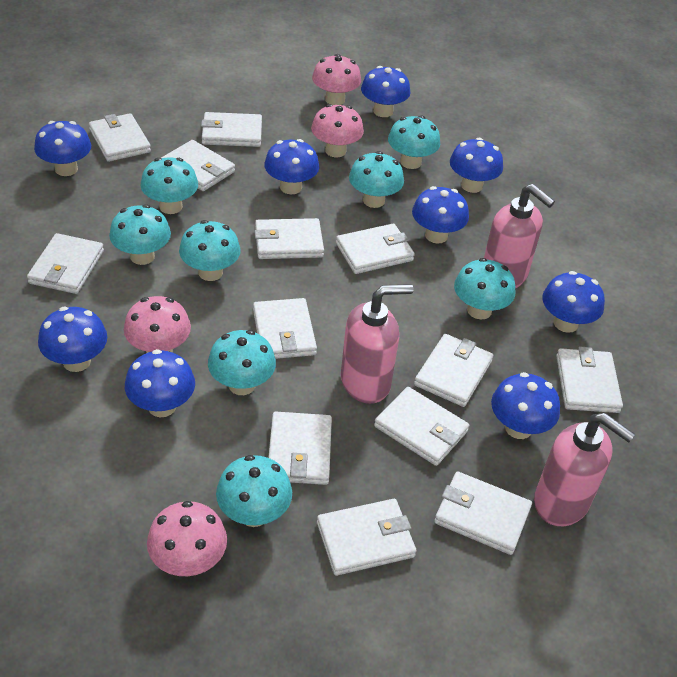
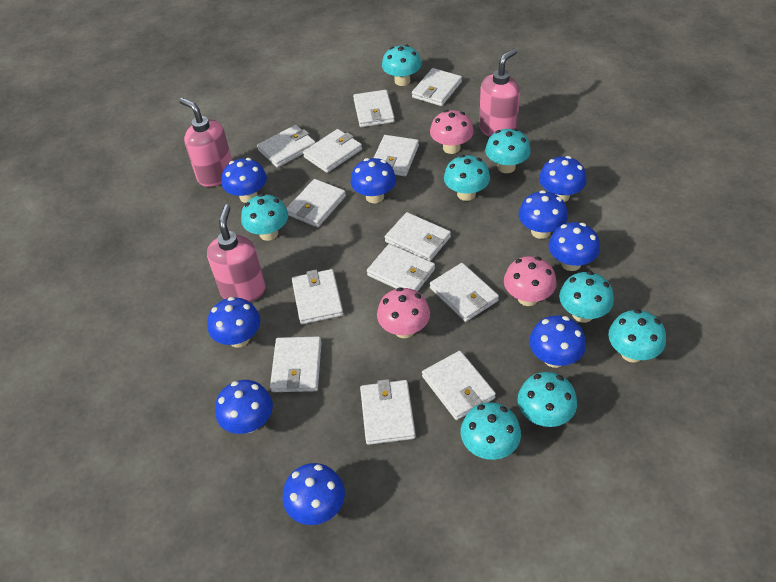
pink mushroom: 4 -> 3

